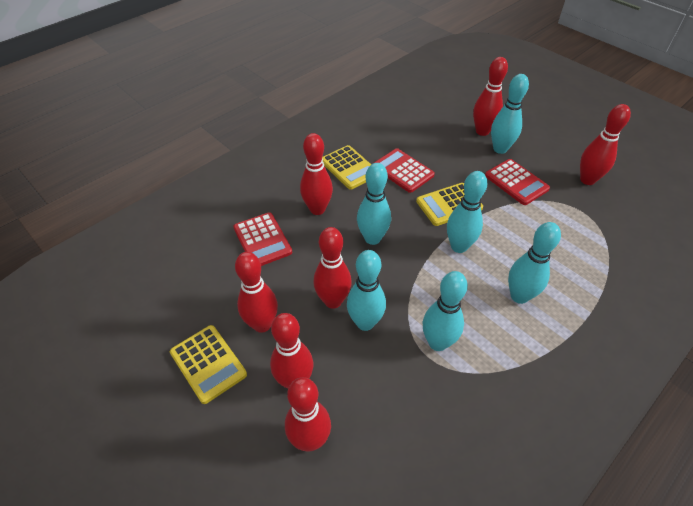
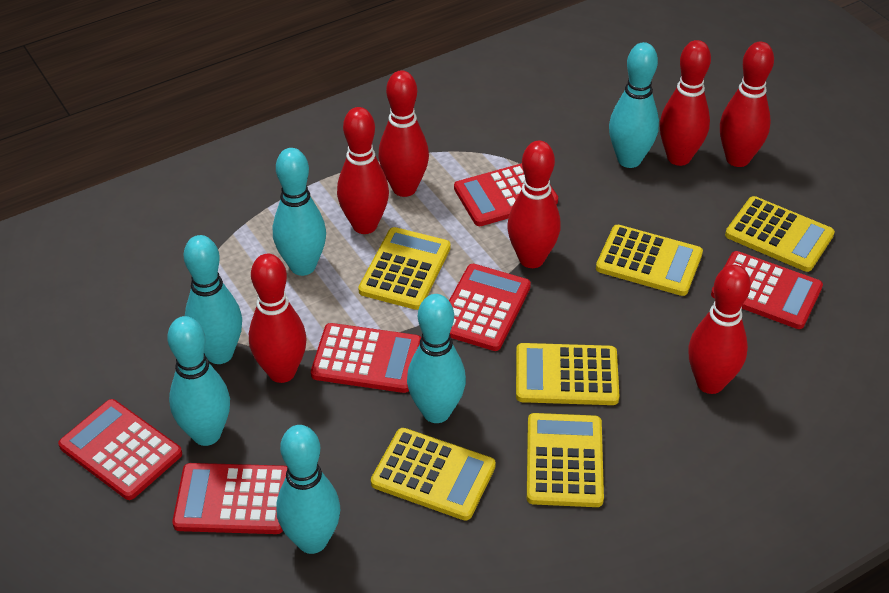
red calculator: 3 -> 6
yellow calculator: 3 -> 6

